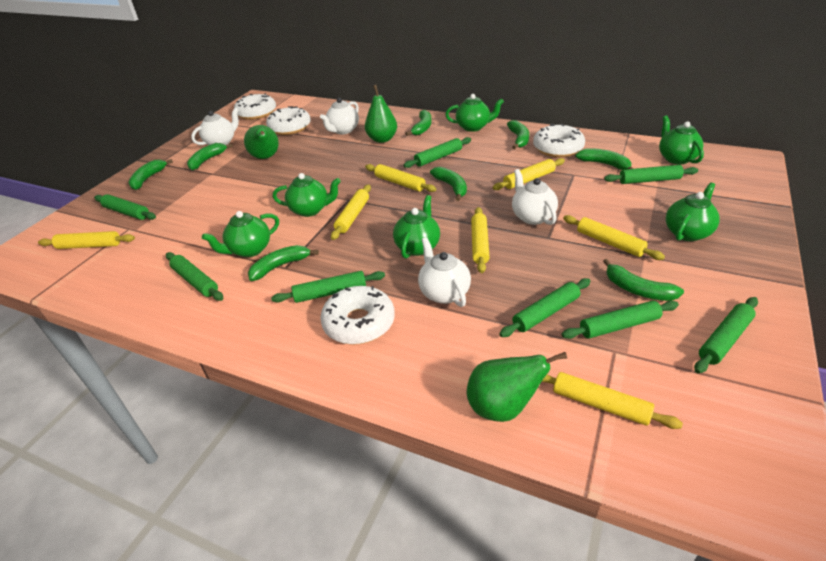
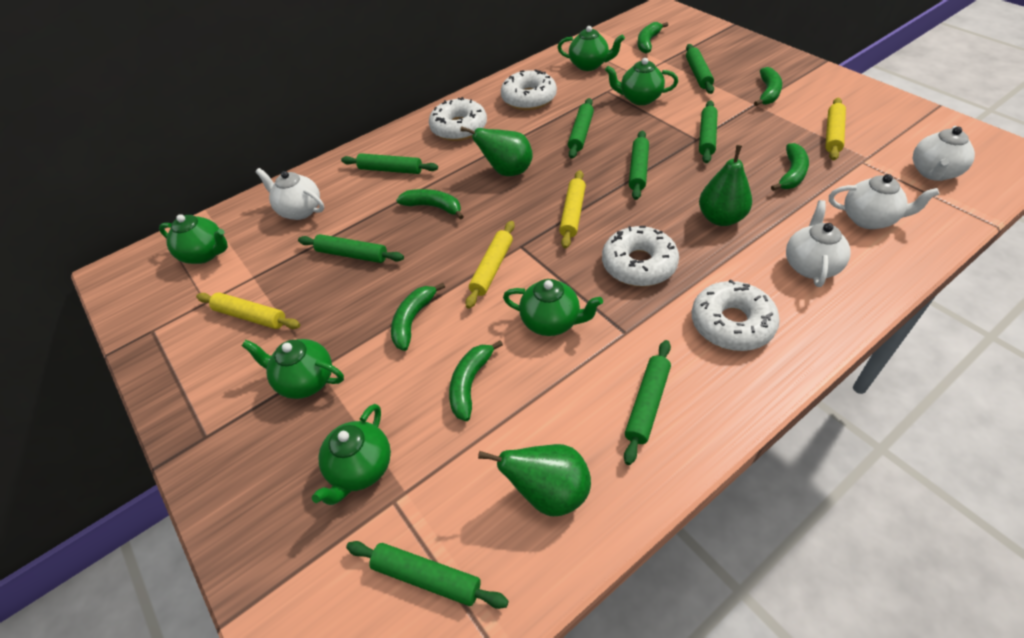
green banana: 8 -> 6
yellow rolling pin: 7 -> 4

